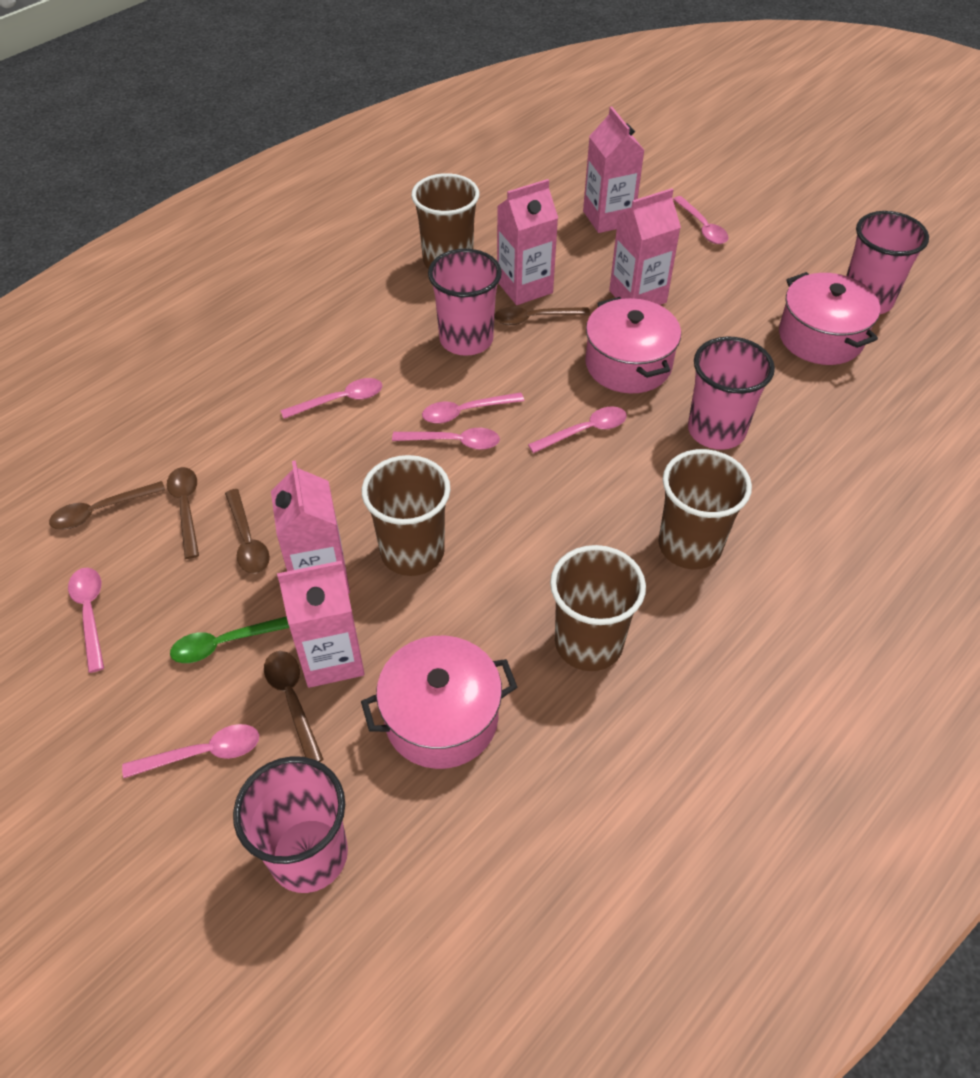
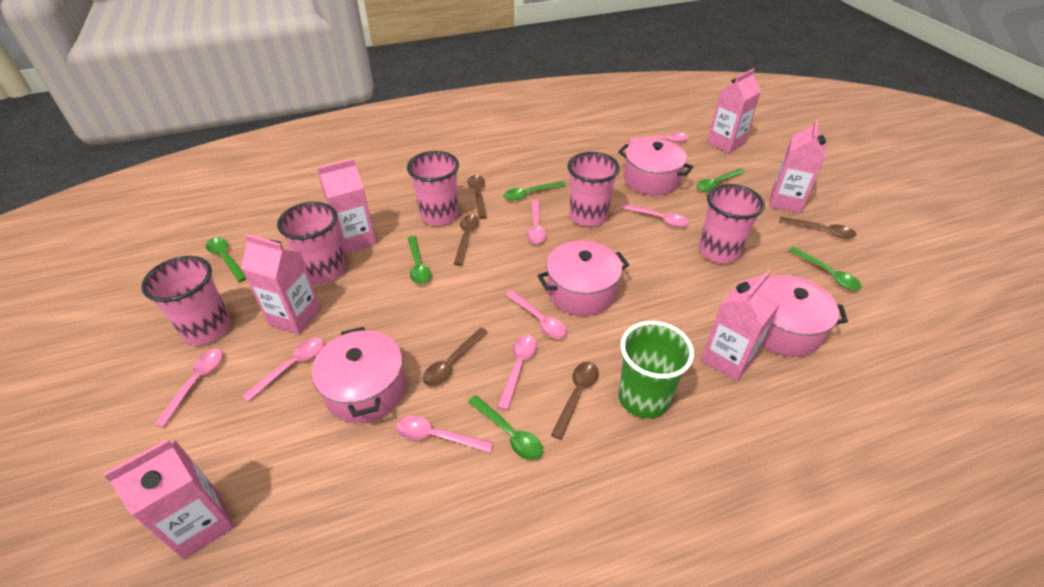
brown cup: 4 -> 0
green cup: 0 -> 1
green spoon: 1 -> 6
pink carton: 5 -> 6
pink cup: 4 -> 5
pink pot: 3 -> 4
pink spoon: 7 -> 8

